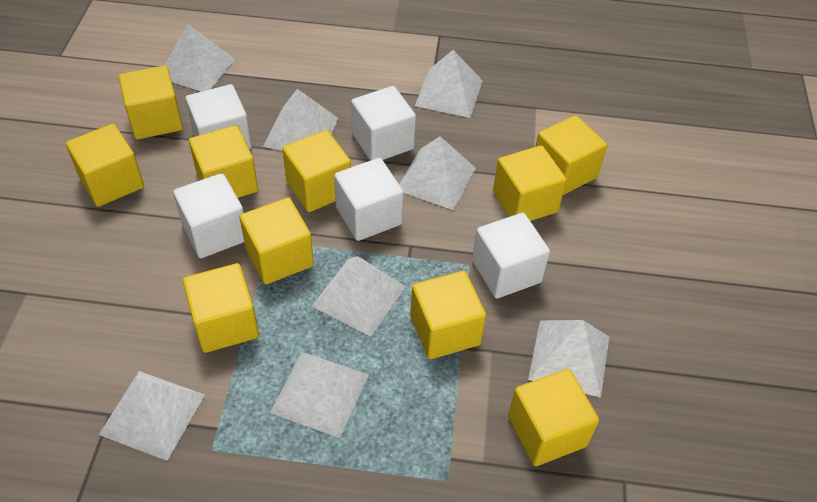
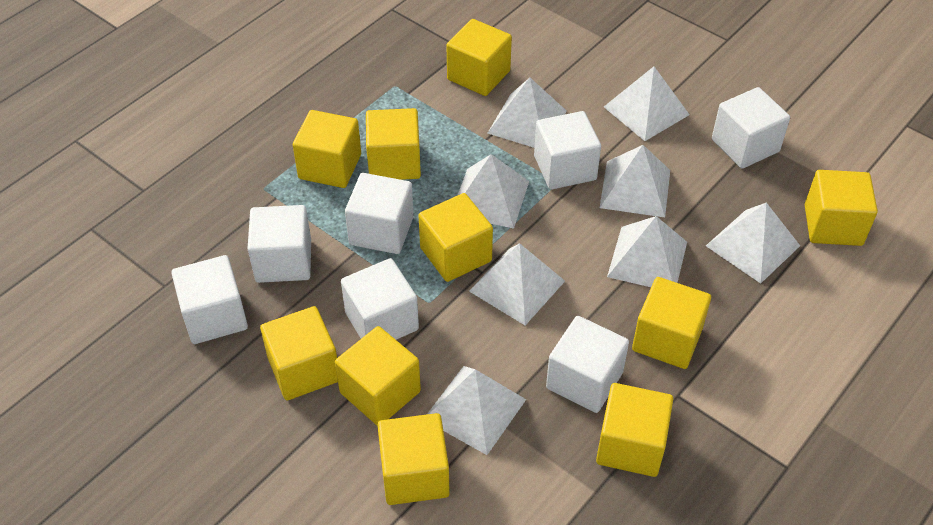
white cube: 5 -> 7

